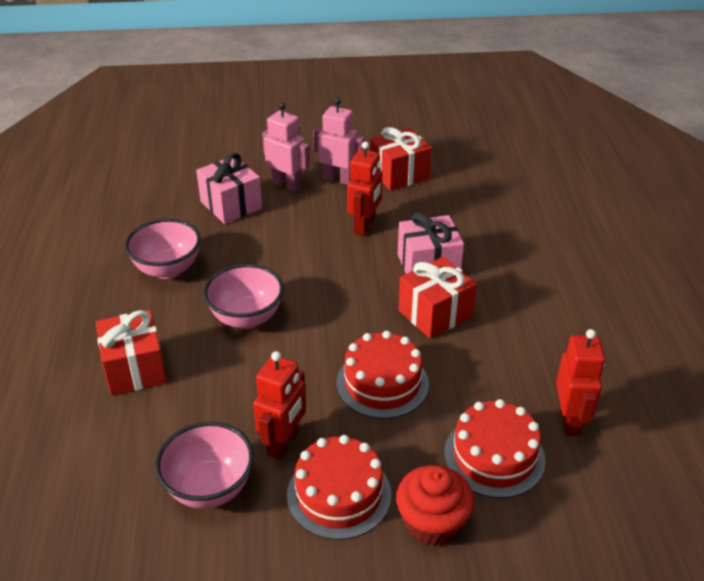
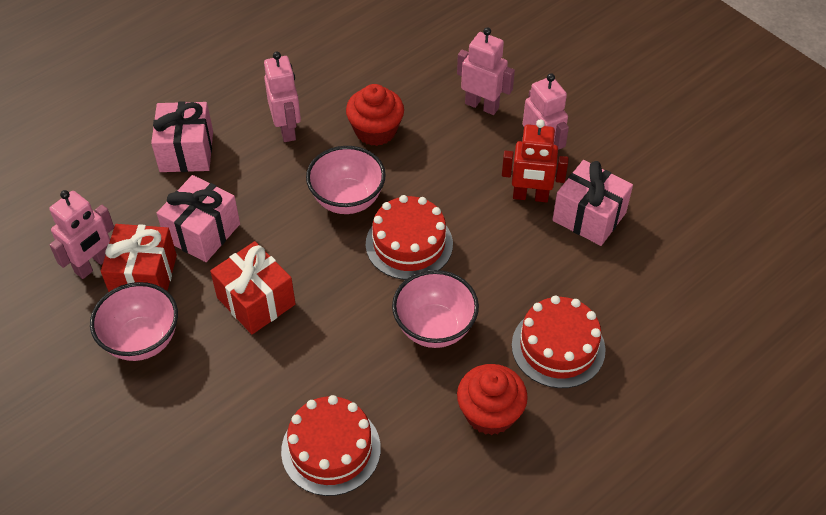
pink gift: 2 -> 3
pink robot: 2 -> 4
red cupcake: 1 -> 2
red gift: 3 -> 2
red robot: 3 -> 1

